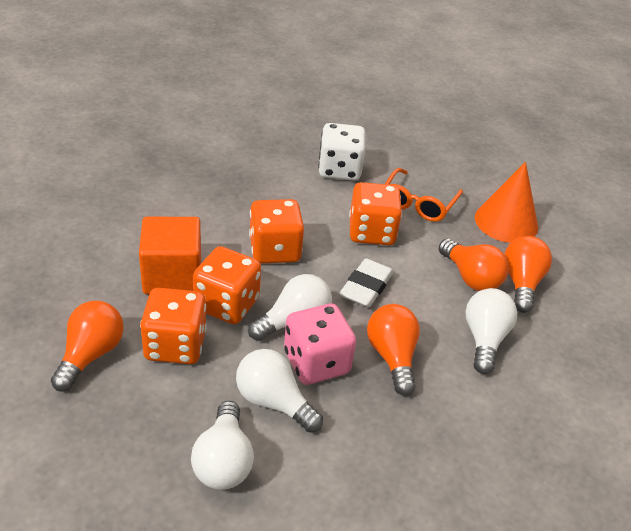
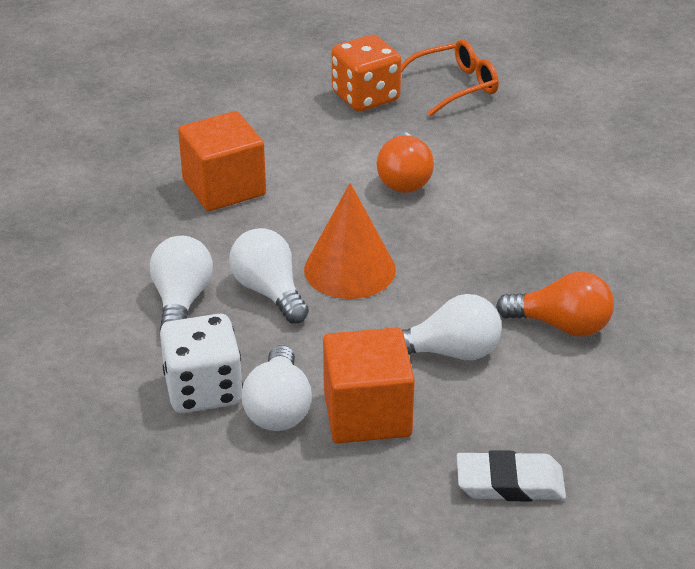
orange cube: 1 -> 2
orange dice: 4 -> 1
orange light bulb: 4 -> 2
pink dice: 1 -> 0

